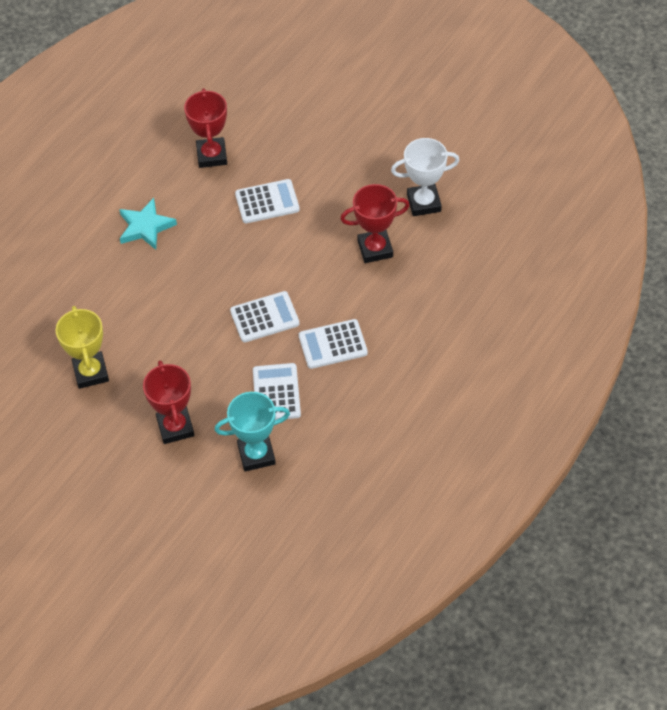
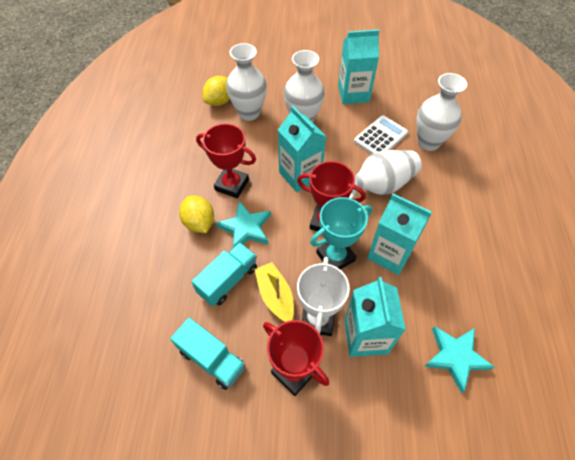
turquoise carton: 0 -> 4
turquoise star: 1 -> 2
turquoise truck: 0 -> 2
white calculator: 4 -> 1
white vase: 0 -> 4
yellow boat: 0 -> 1
yellow lemon: 0 -> 2
yellow trophy: 1 -> 0

